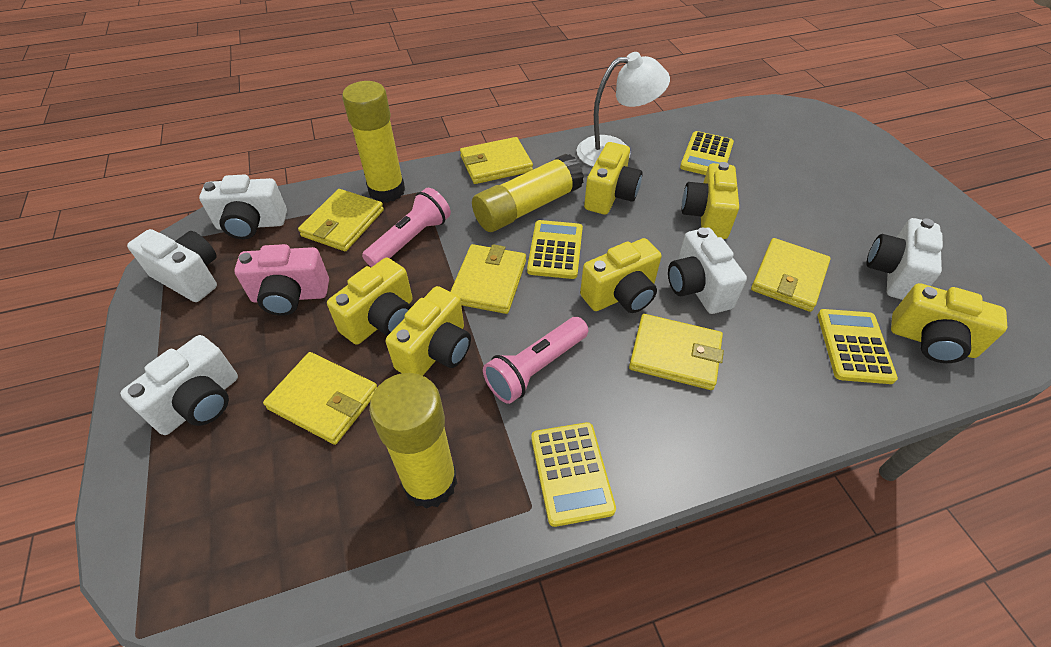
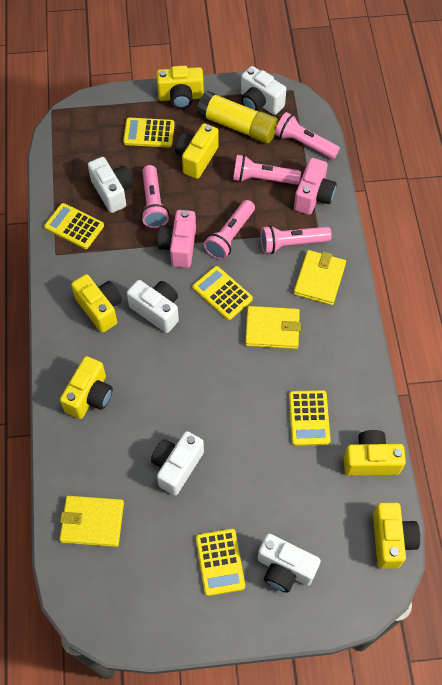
pink camera: 1 -> 2
pink flashlight: 2 -> 5
white lamp: 1 -> 0
yellow calculator: 4 -> 5
yellow glue stick: 3 -> 1
yellow wallet: 6 -> 3

